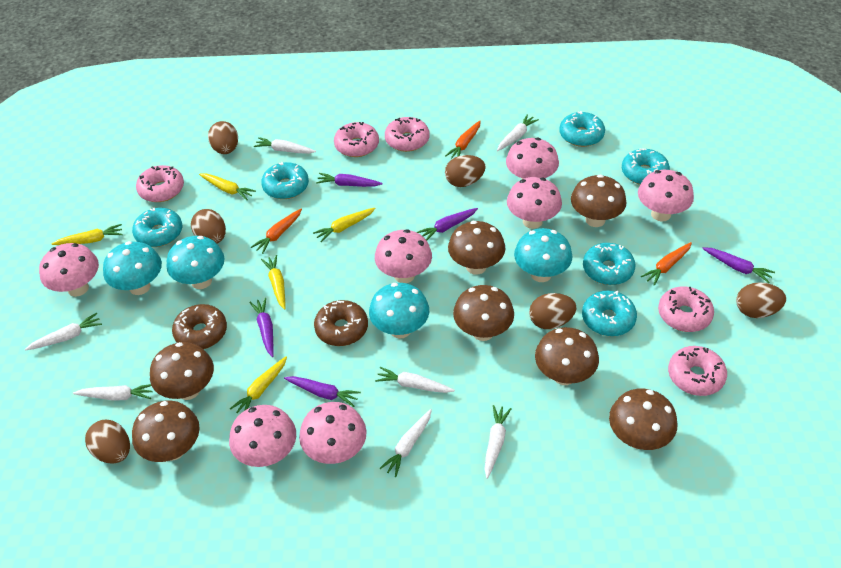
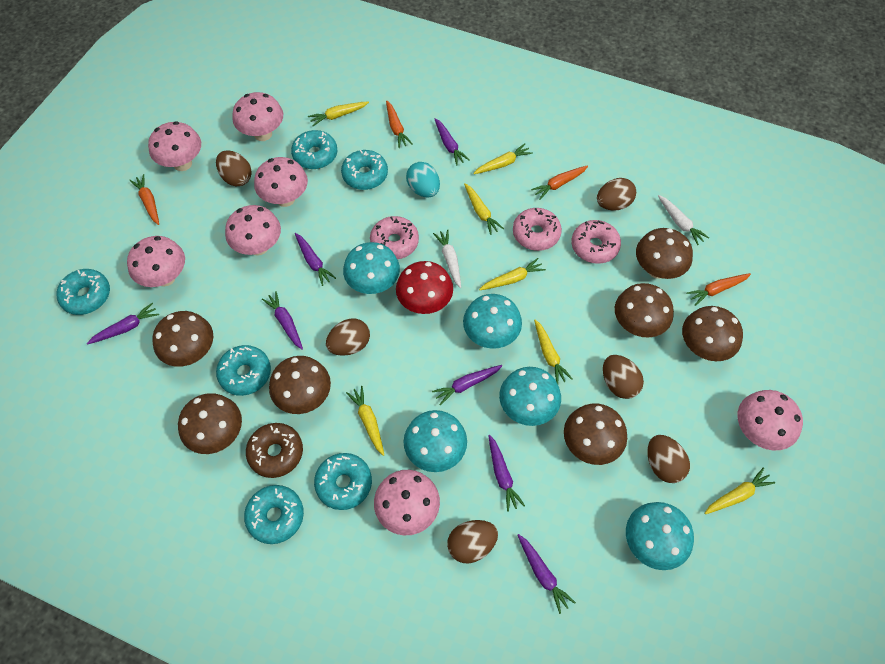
brown donut: 2 -> 1
orange carrot: 3 -> 4
pink donut: 5 -> 3
purple carrot: 5 -> 7
red mushroom: 0 -> 1
turquoise egg: 0 -> 1
turquoise mushroom: 4 -> 5
white carrot: 7 -> 2
yellow carrot: 5 -> 7

